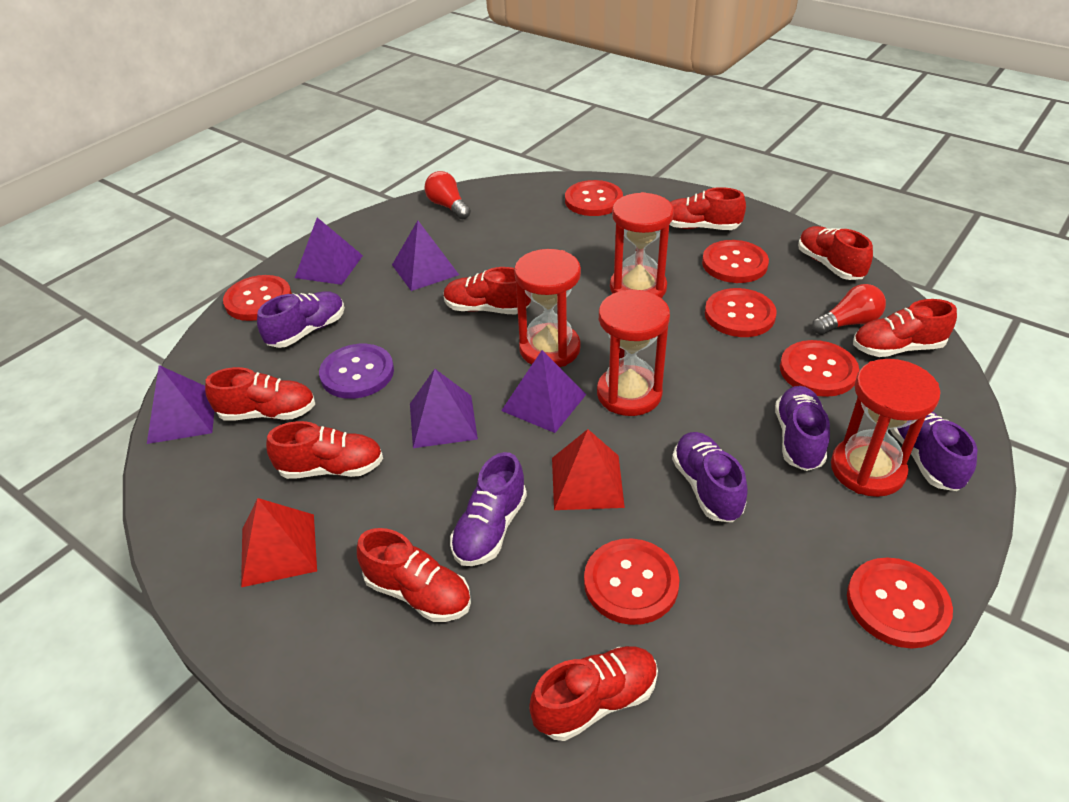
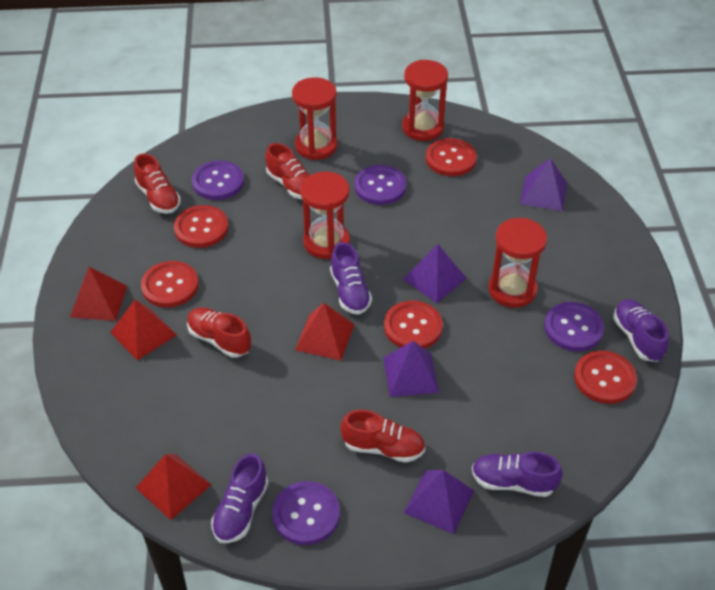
purple button: 1 -> 4
purple pyramid: 5 -> 4
purple shoe: 5 -> 4
red button: 7 -> 5
red light bulb: 2 -> 0
red pyramid: 2 -> 4
red shoe: 8 -> 4

